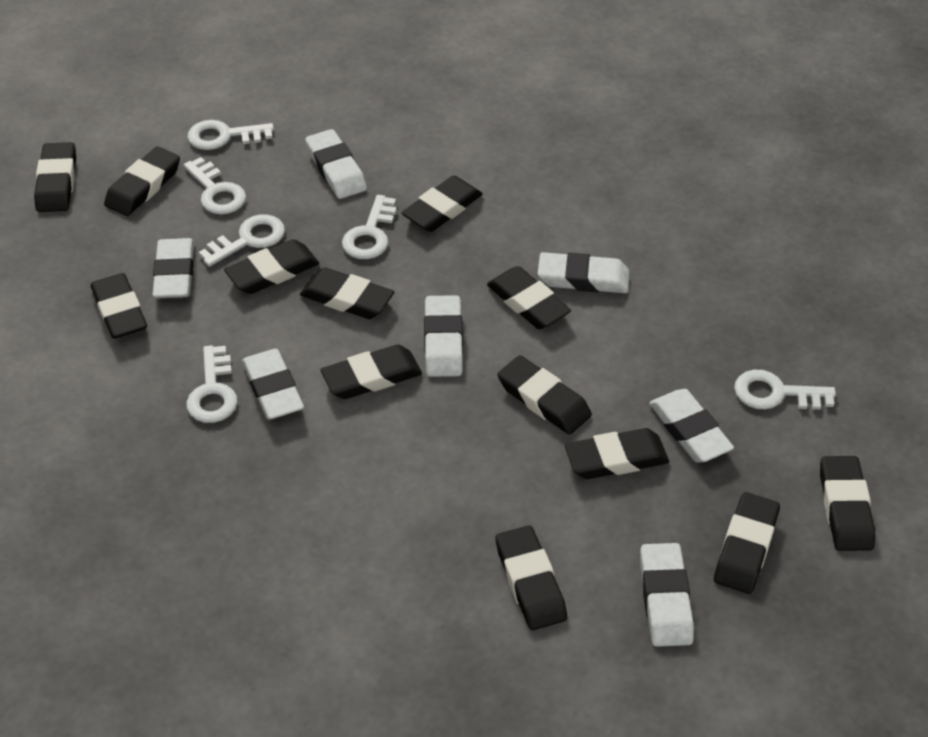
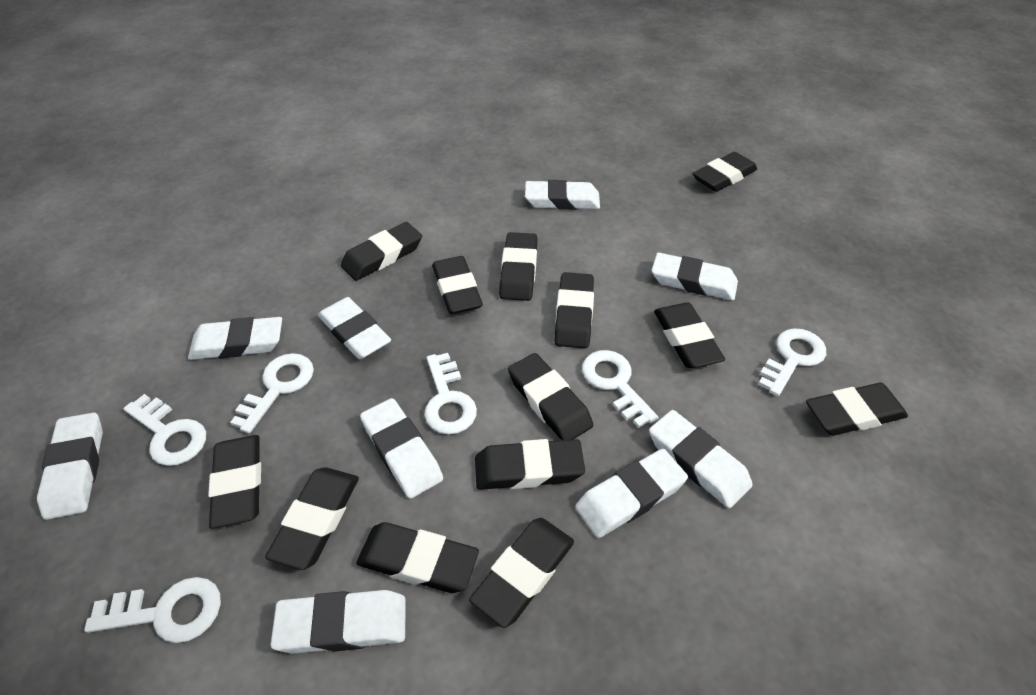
white eraser: 7 -> 9

